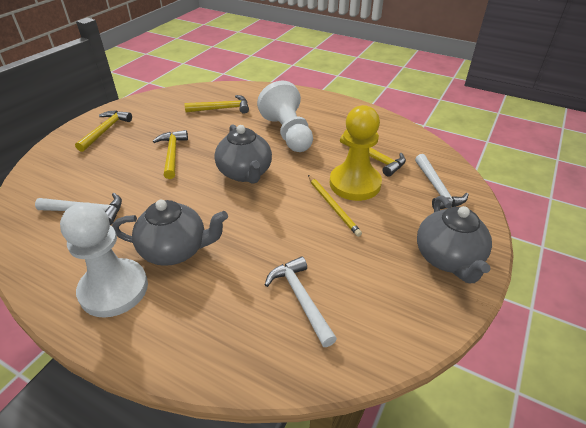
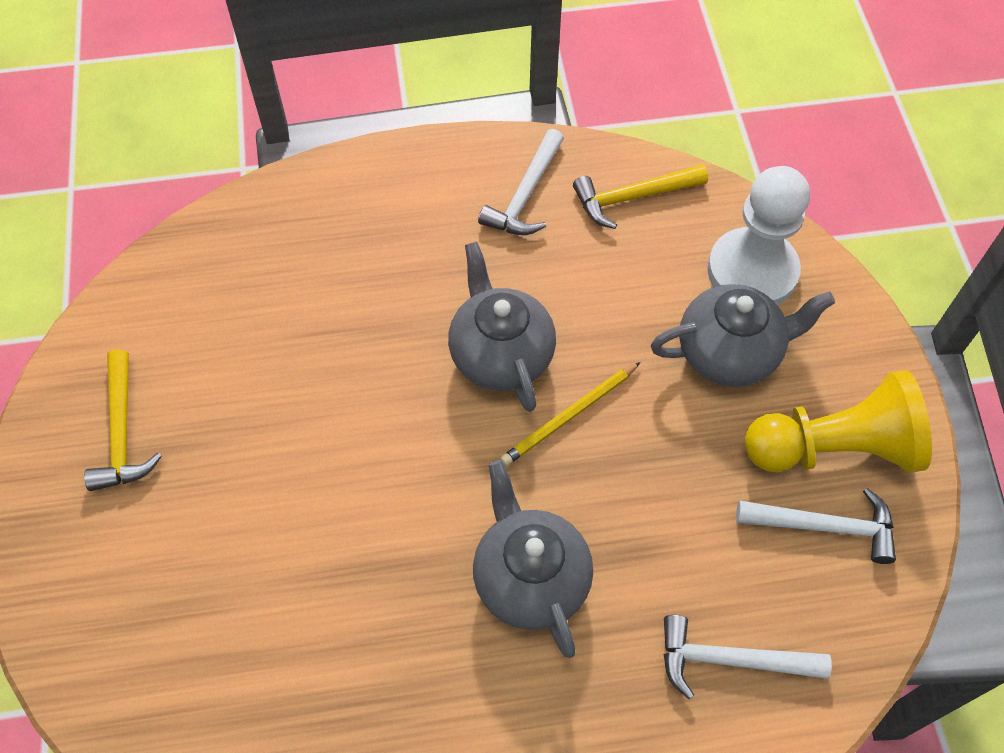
white pawn: 2 -> 1
yellow hammer: 4 -> 2

